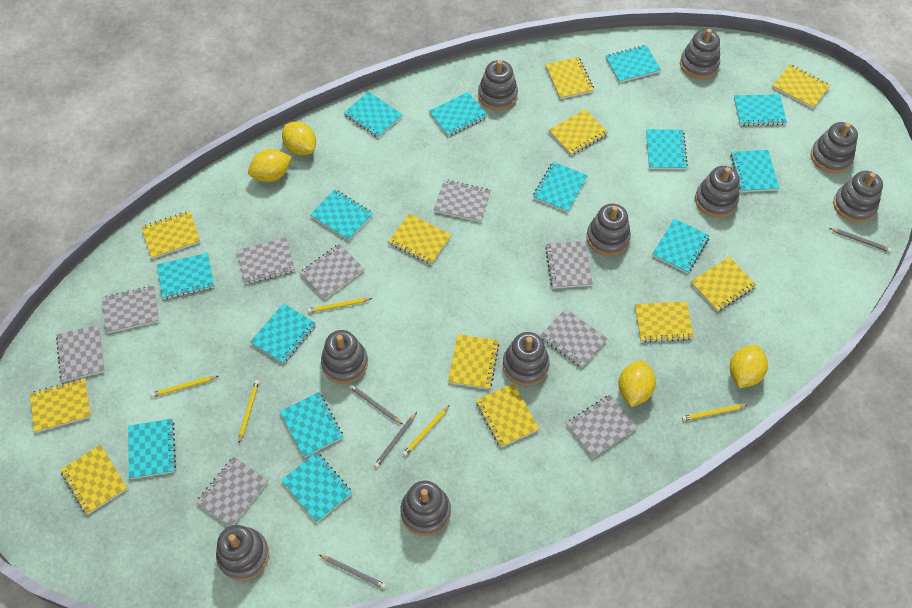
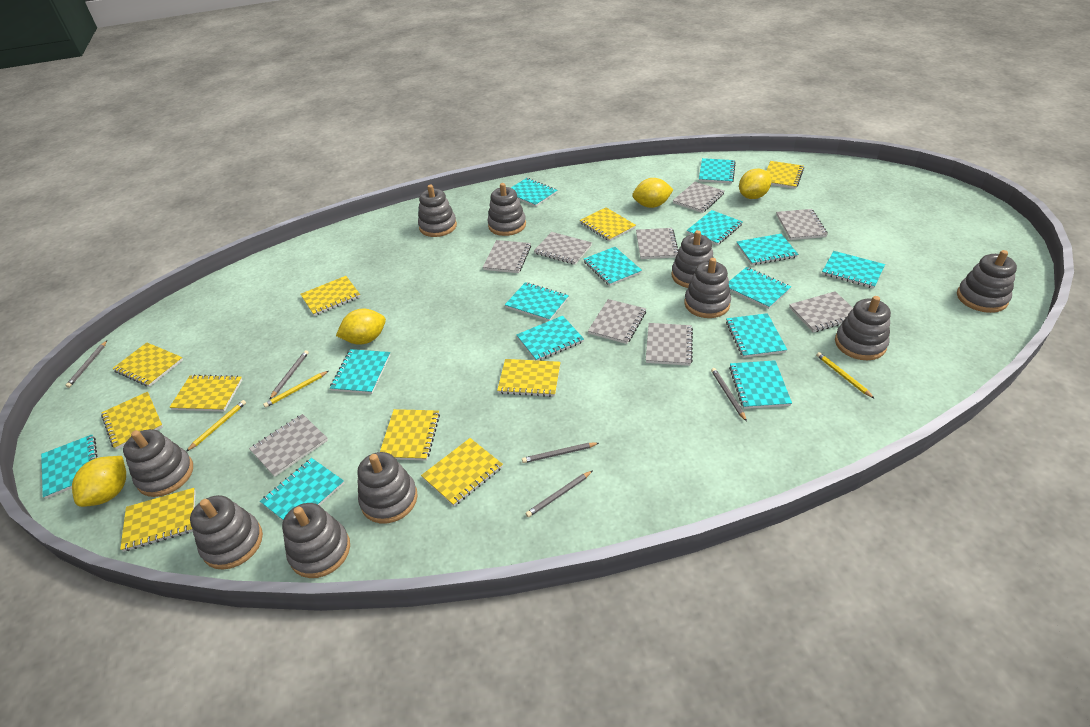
grey pencil: 4 -> 5
yellow notebook: 11 -> 10
yellow pencil: 5 -> 3

